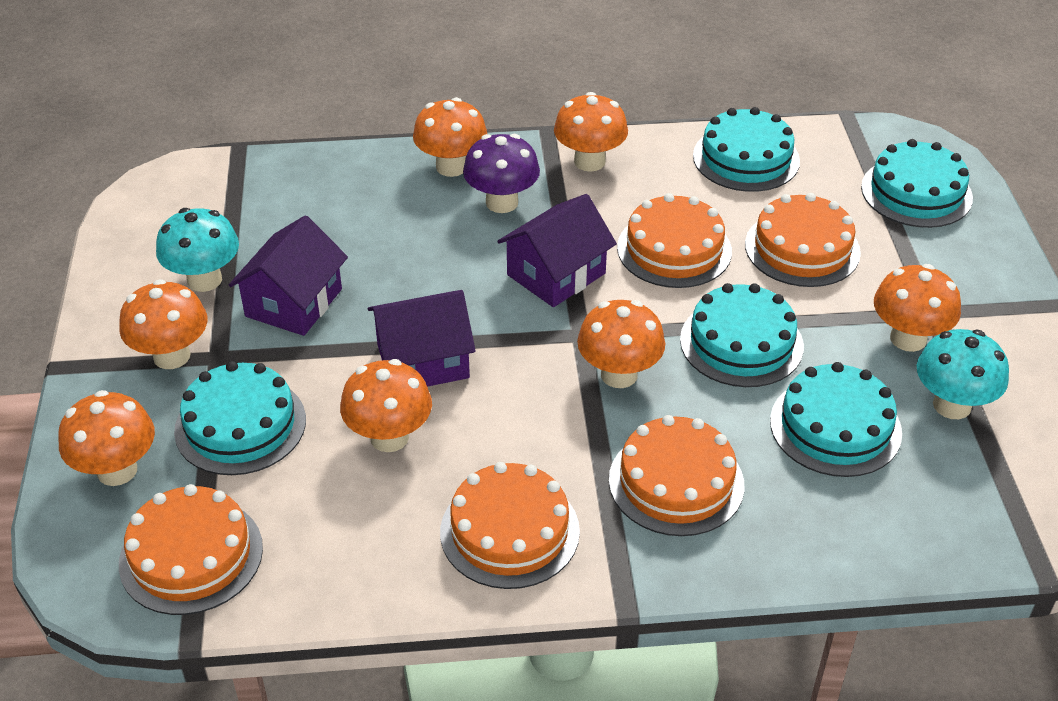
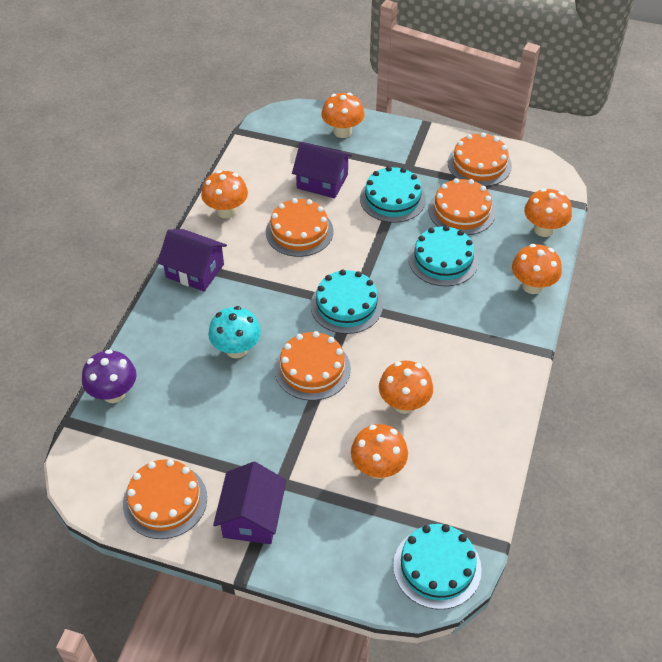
orange mushroom: 7 -> 6
turquoise cake: 5 -> 4
turquoise mushroom: 2 -> 1

